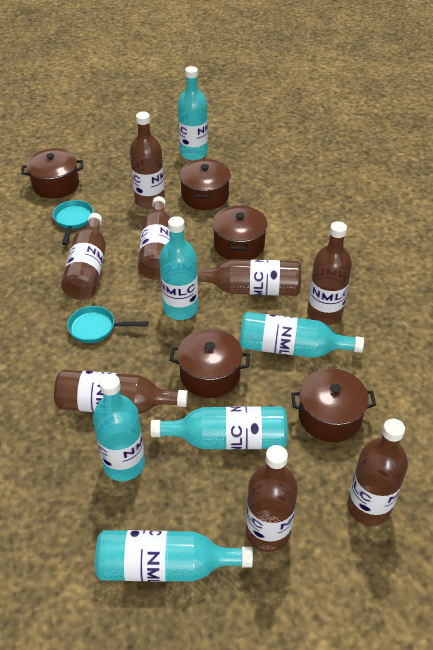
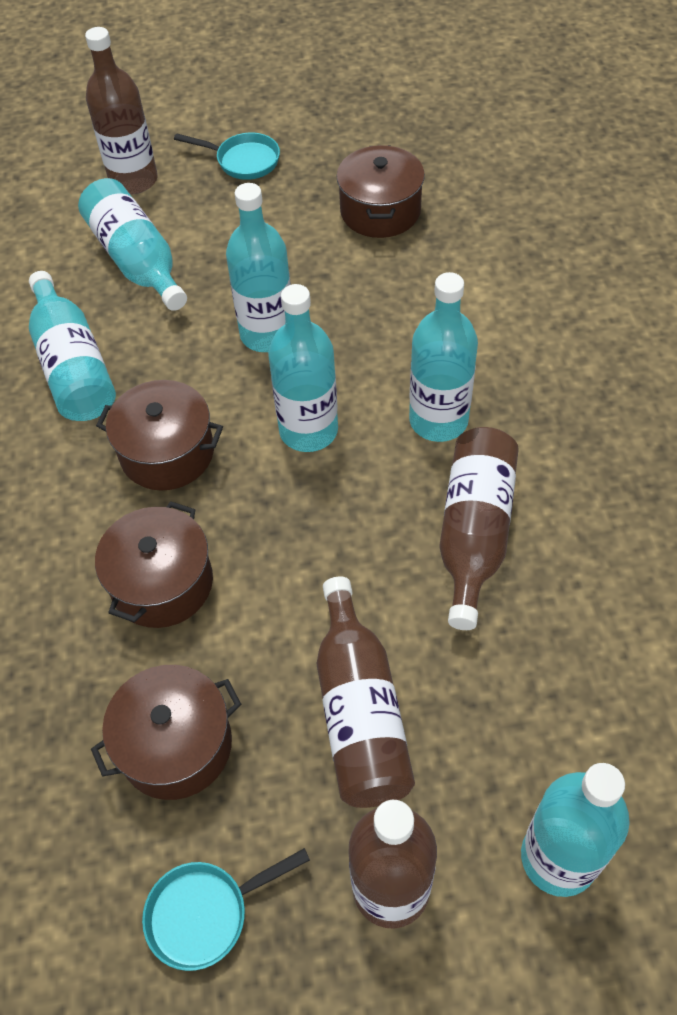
brown bottle: 8 -> 4
brown pot: 5 -> 4

